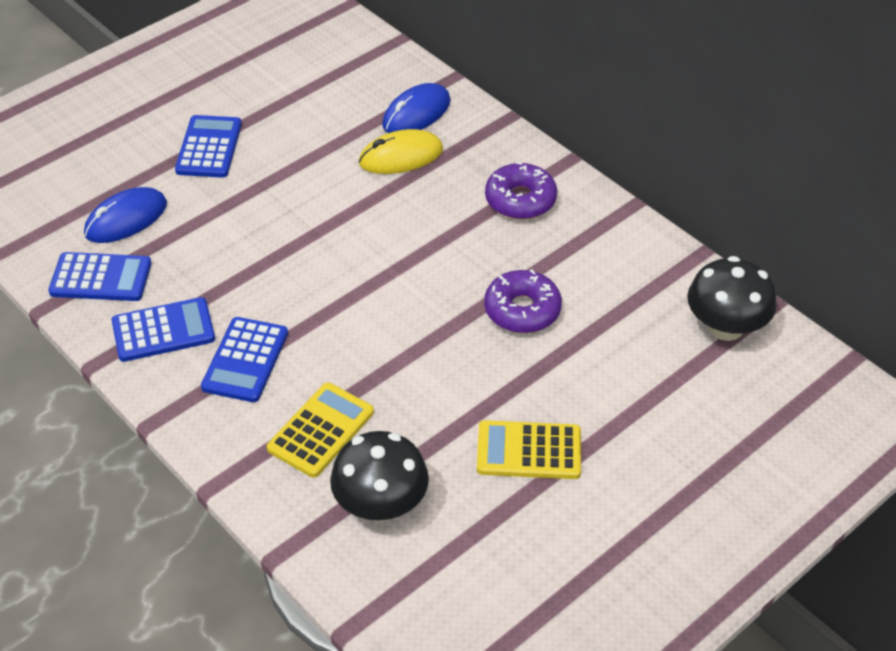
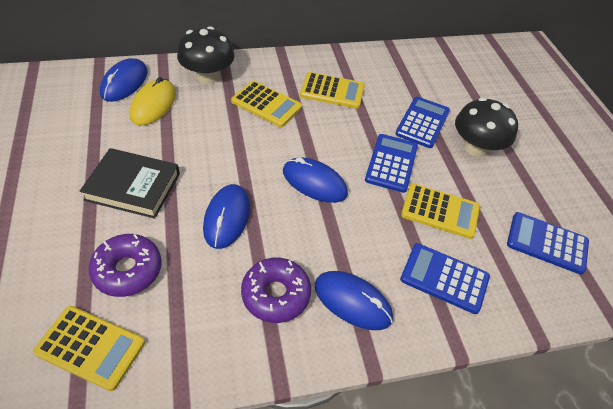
black book: 0 -> 1
blue mouse: 2 -> 4
yellow calculator: 2 -> 4

